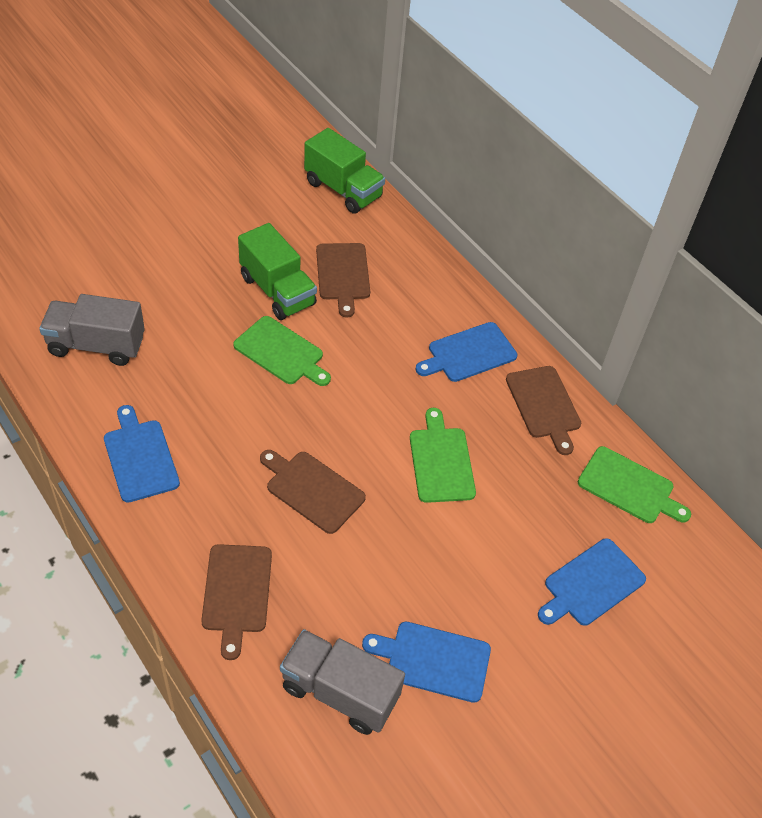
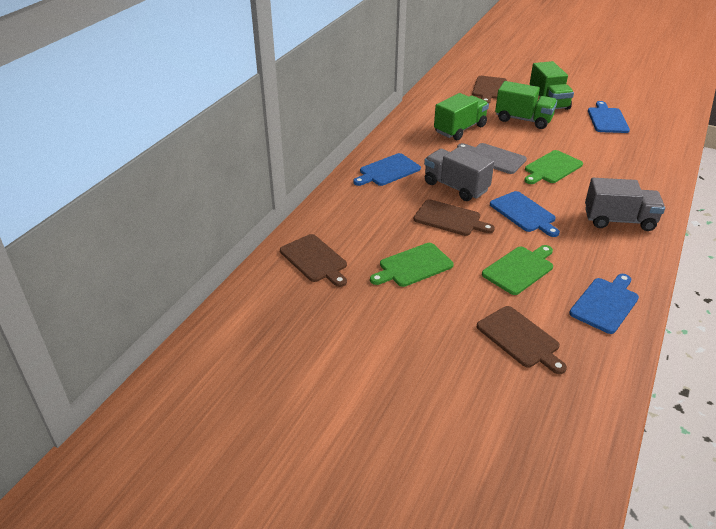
green truck: 2 -> 3
grey cutting board: 0 -> 1

